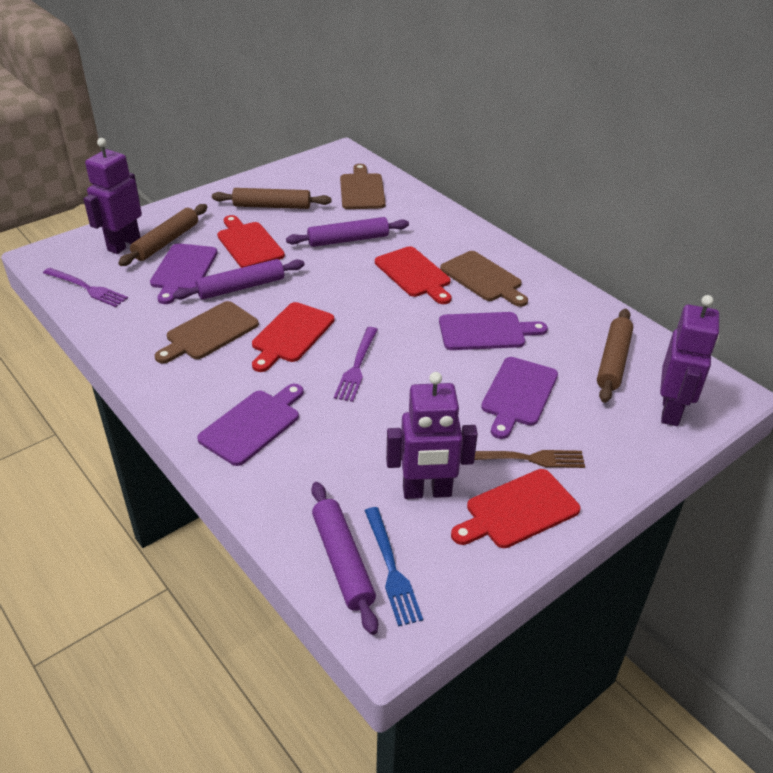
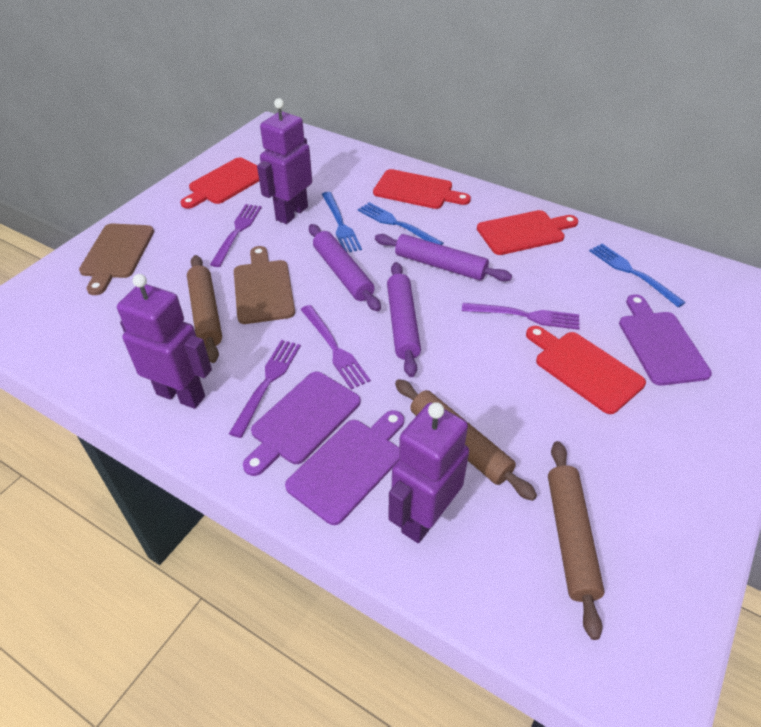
blue fork: 1 -> 3
brown cutting board: 3 -> 2
brown fork: 1 -> 0
purple cutting board: 4 -> 3
purple fork: 2 -> 4

